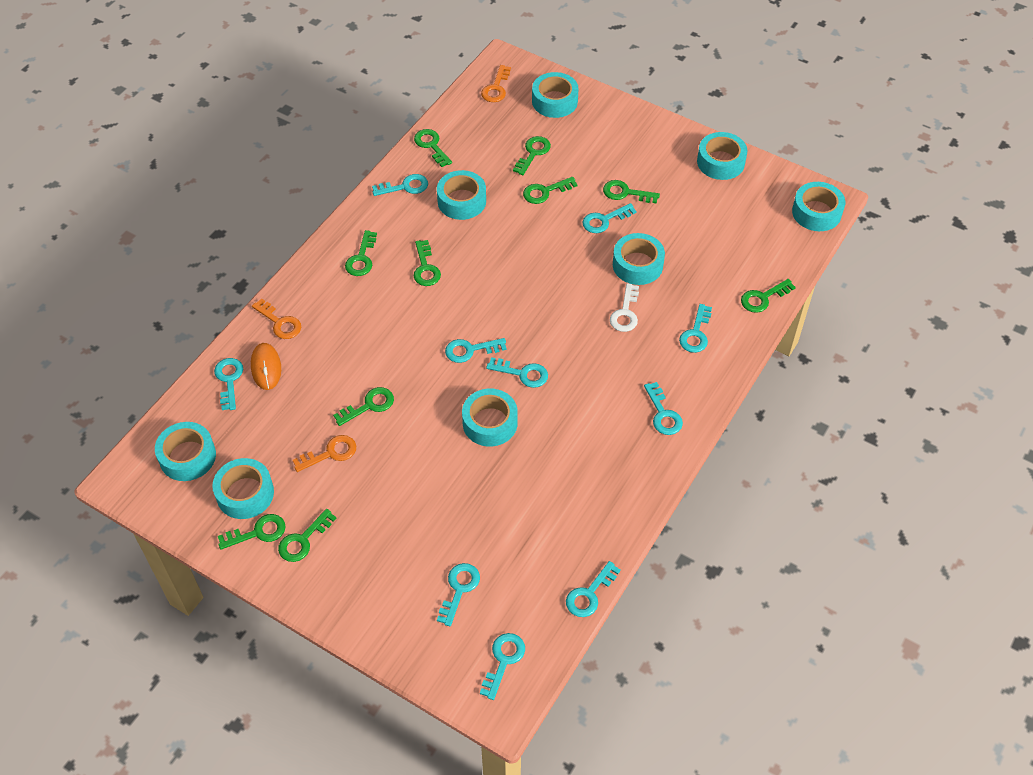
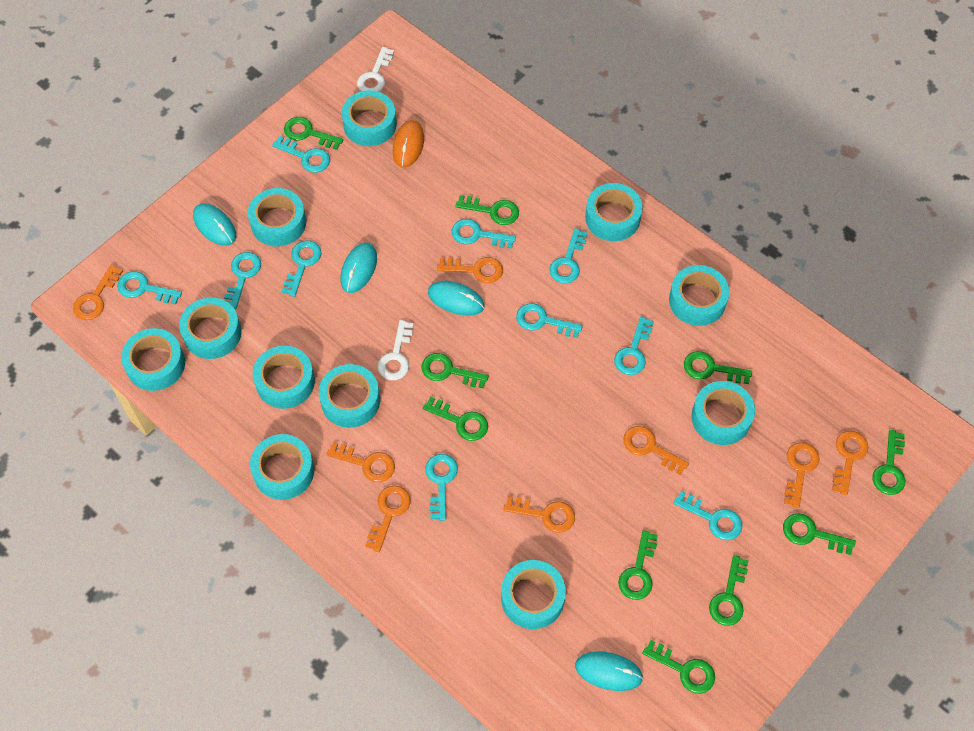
orange key: 3 -> 8
turquoise mouse: 0 -> 4
turquoise tape: 8 -> 11
white key: 1 -> 2

